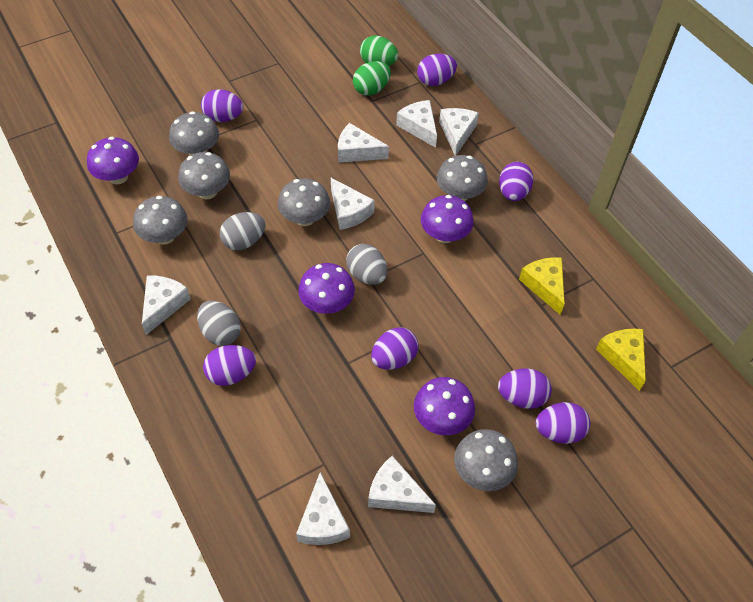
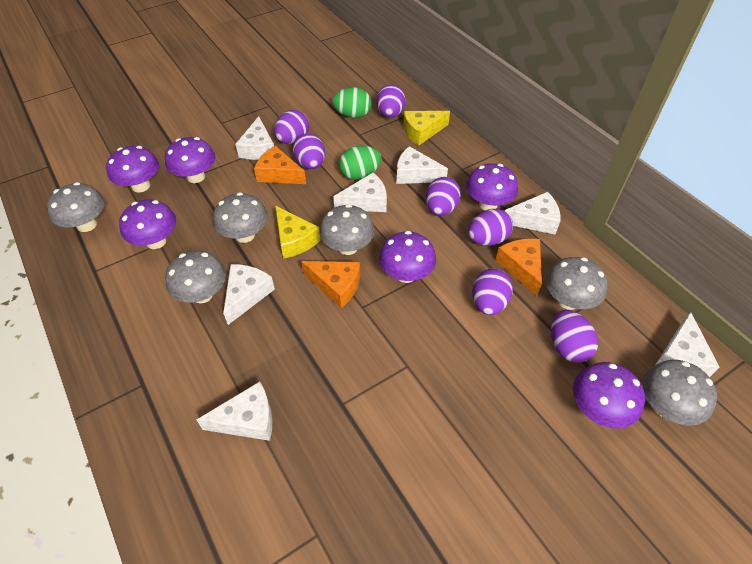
grey egg: 3 -> 0
orange cheese: 0 -> 3
purple mushroom: 4 -> 6

